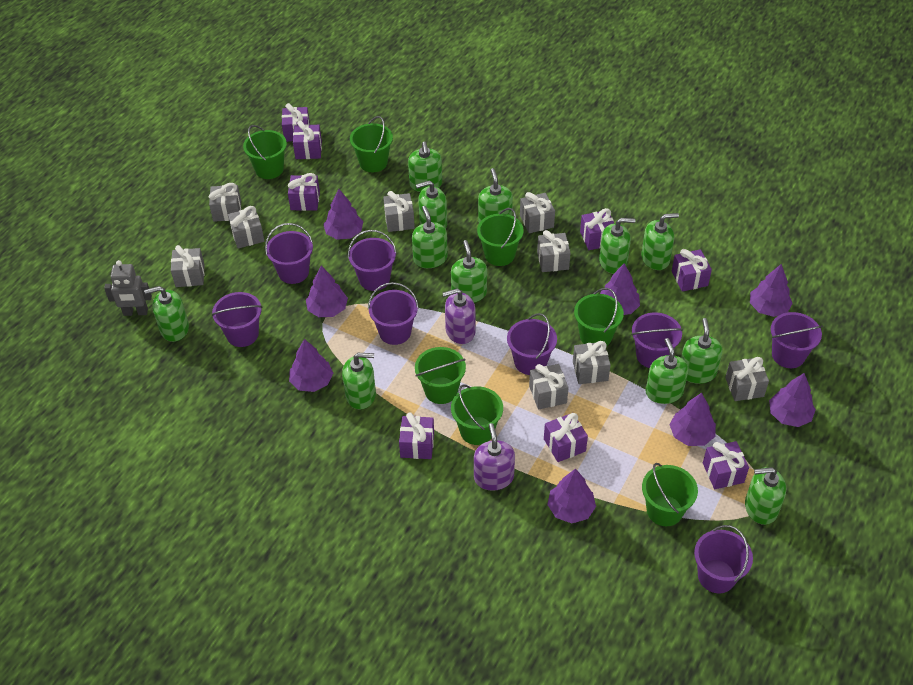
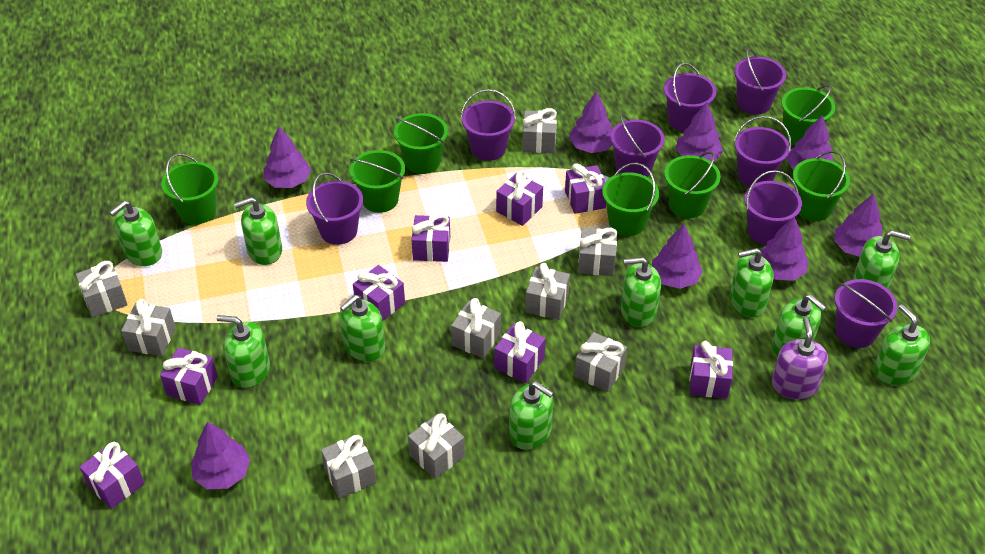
green soap dispenser: 12 -> 10
grey robot: 1 -> 0
purple soap dispenser: 2 -> 1

